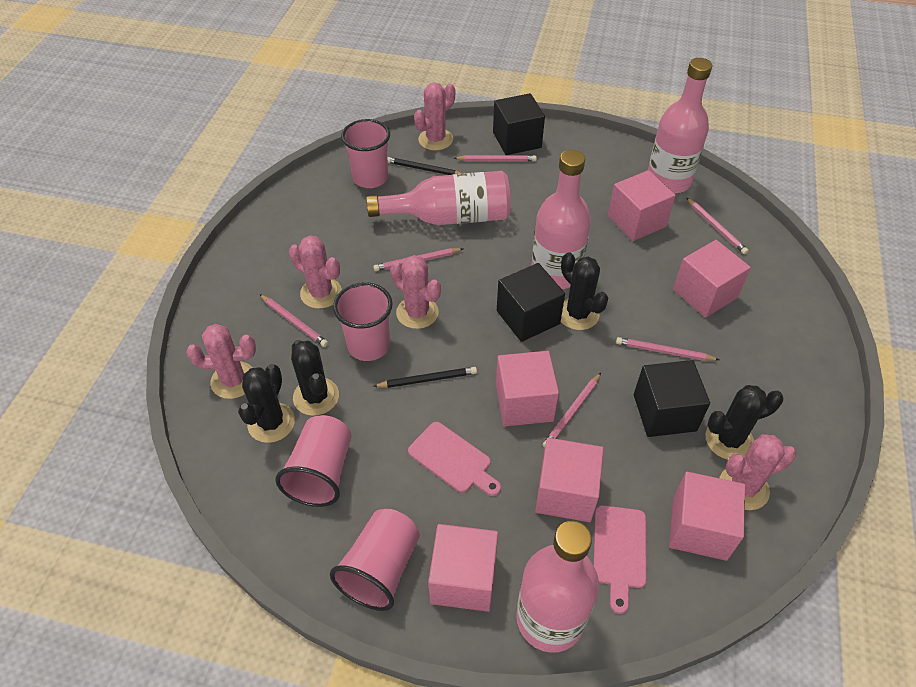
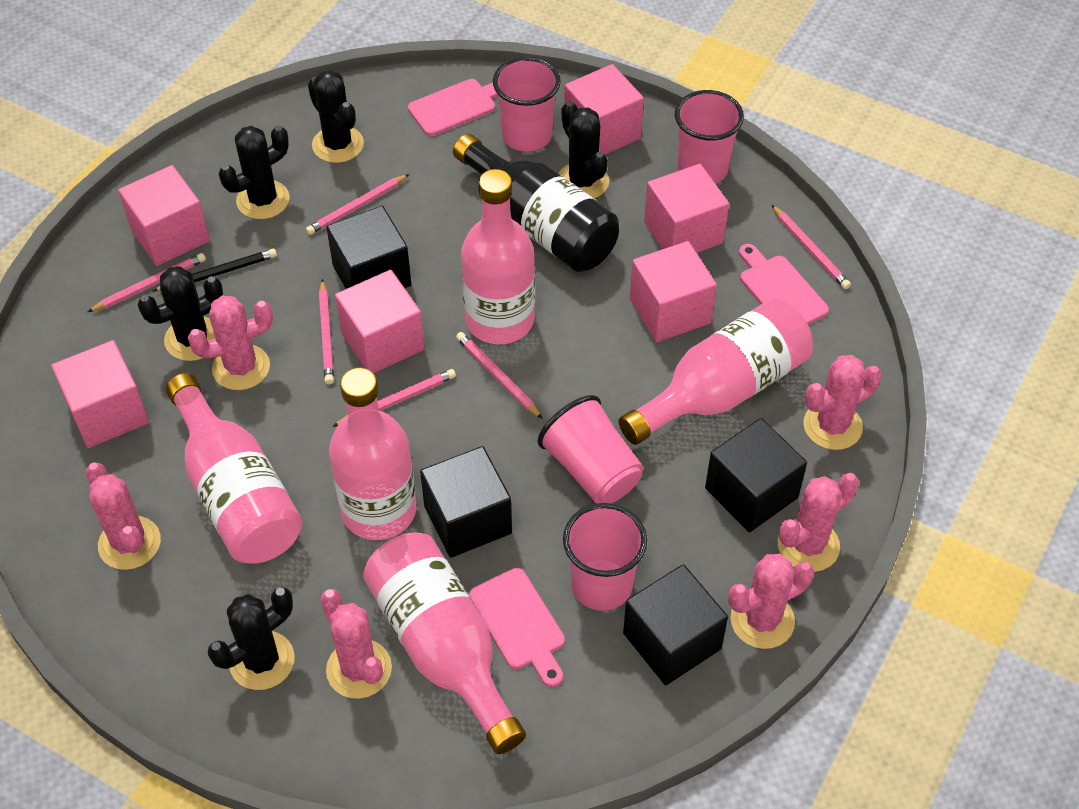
black bottle: 0 -> 1
black cactus: 4 -> 5
black cube: 3 -> 4
black pencil: 2 -> 1
pink bottle: 4 -> 5
pink cactus: 5 -> 6
pink cutting board: 2 -> 3

